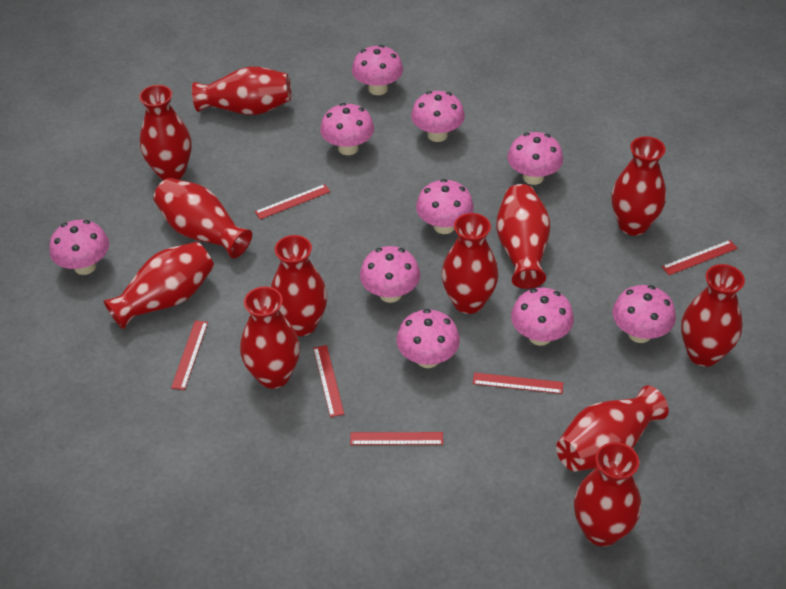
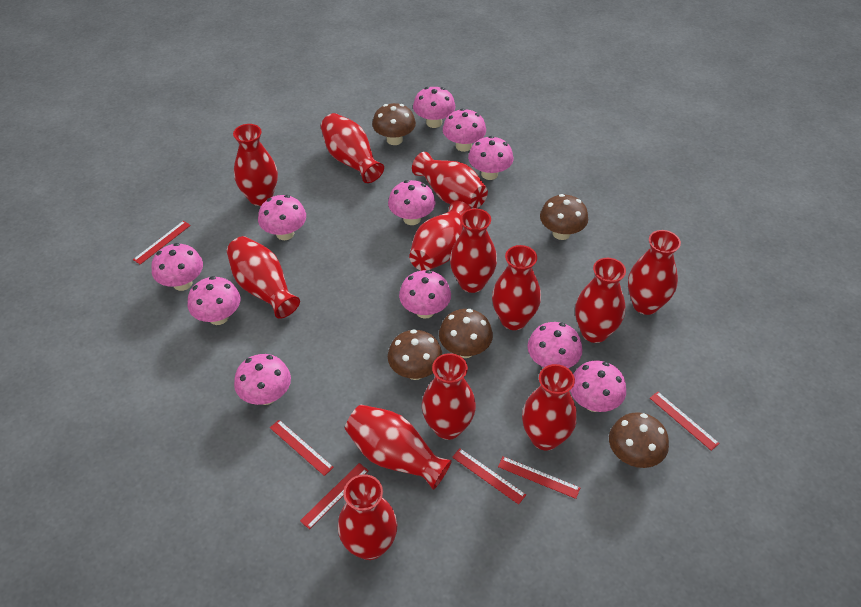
brown mushroom: 0 -> 5
pink mushroom: 10 -> 11
red vase: 12 -> 13

